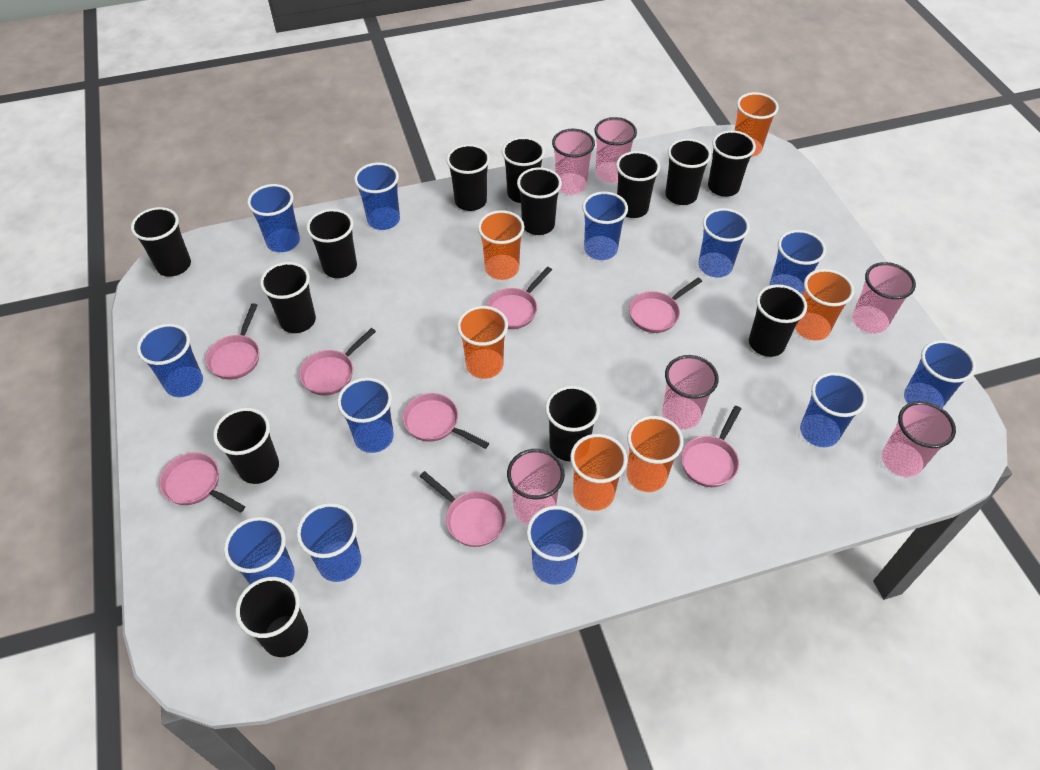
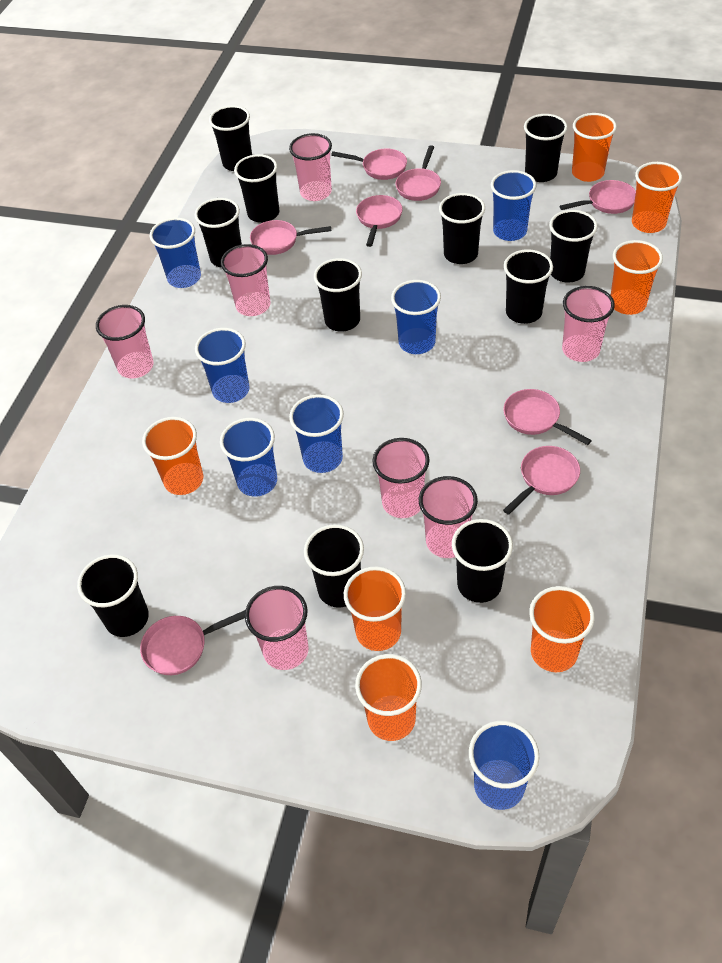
black cup: 13 -> 11
blue cup: 12 -> 7
orange cup: 6 -> 7
pink cup: 6 -> 7

